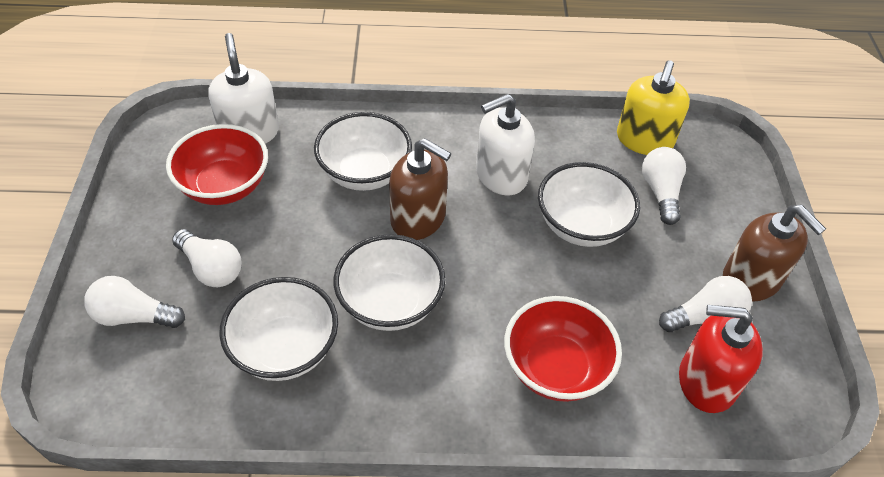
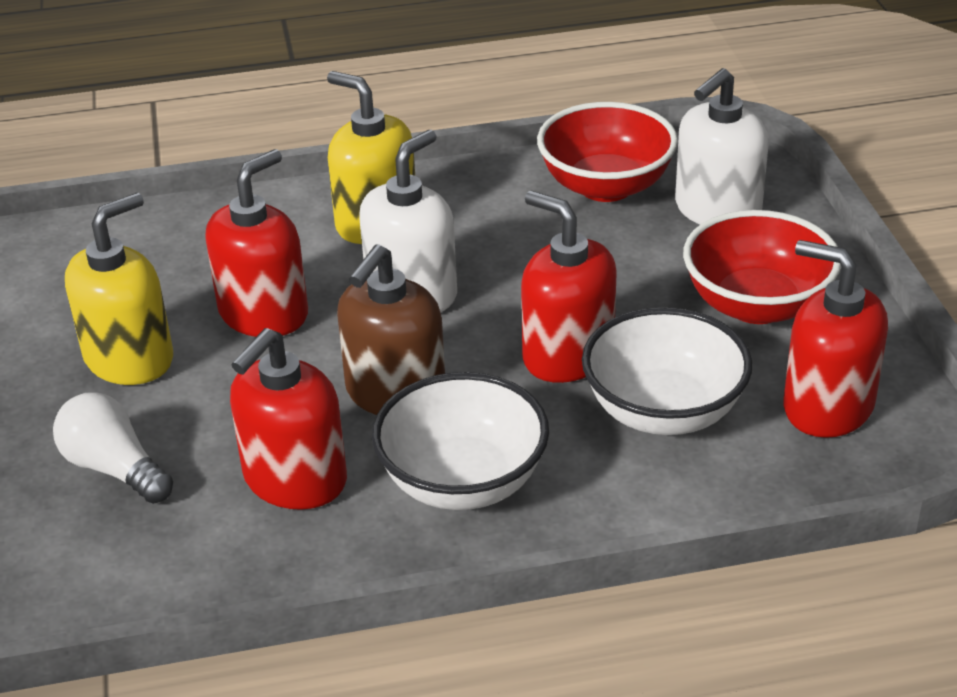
brown soap dispenser: 2 -> 1
red soap dispenser: 1 -> 4
white bowl: 4 -> 2
white light bulb: 4 -> 1
yellow soap dispenser: 1 -> 2

